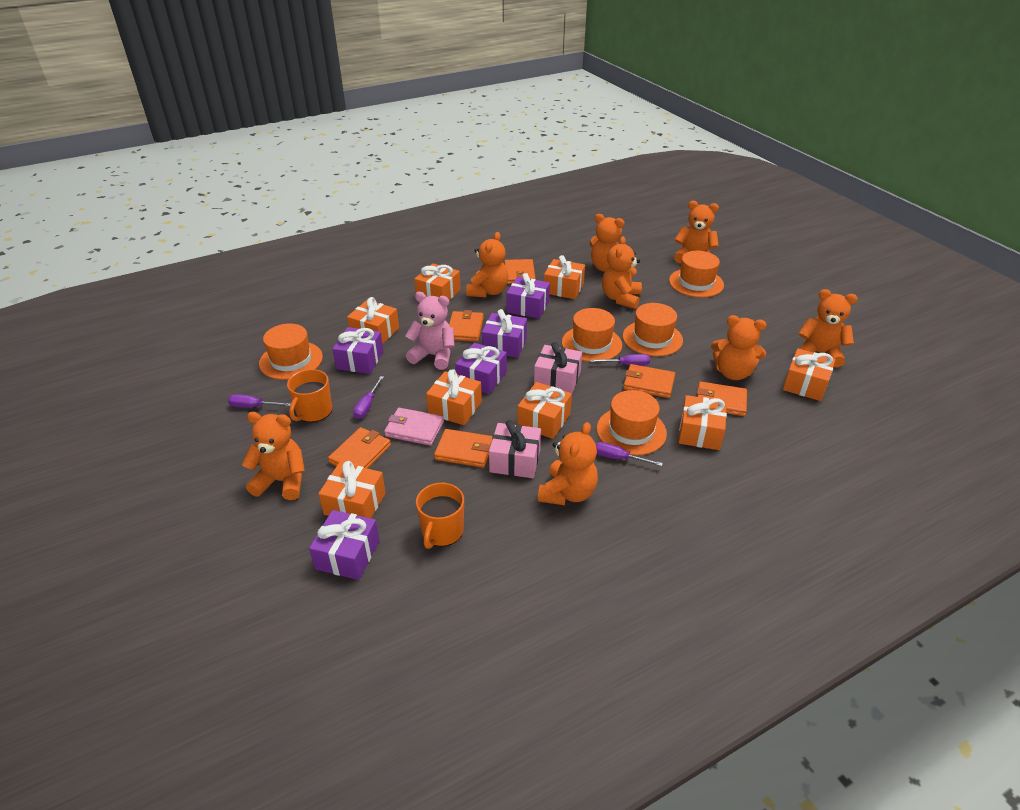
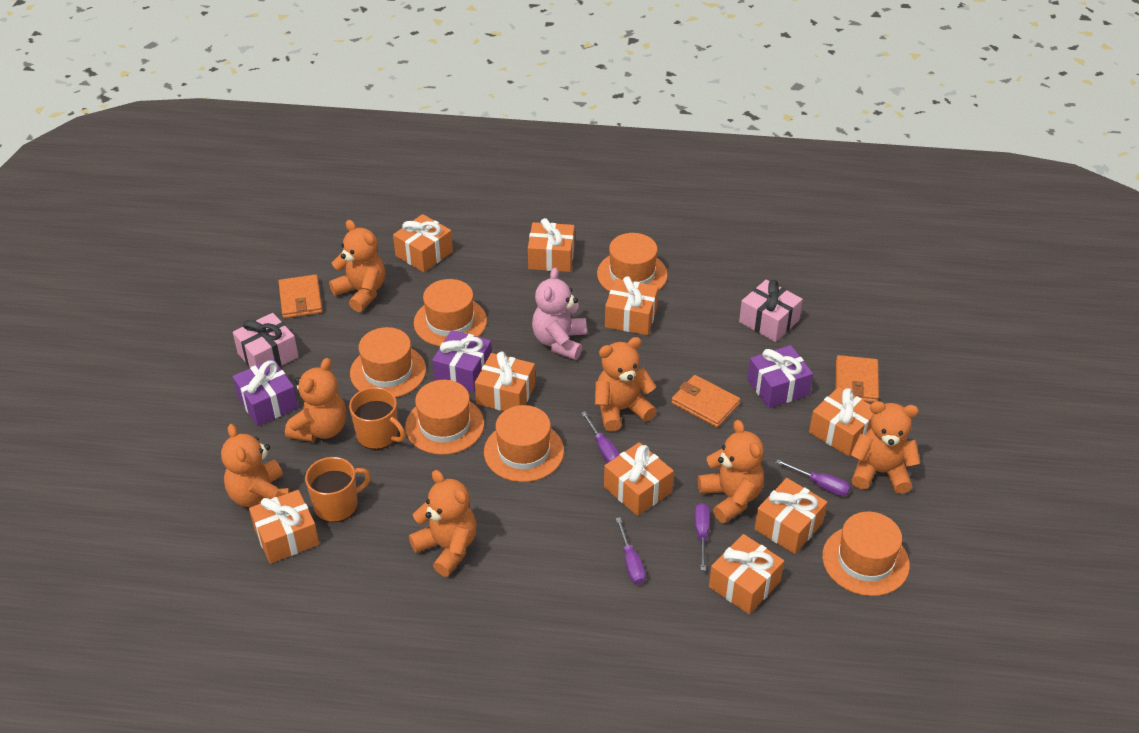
orange gift: 8 -> 9
orange hat: 5 -> 6
orange teddy bear: 8 -> 7
orange wallet: 6 -> 3
pink wallet: 1 -> 0
purple gift: 5 -> 3

